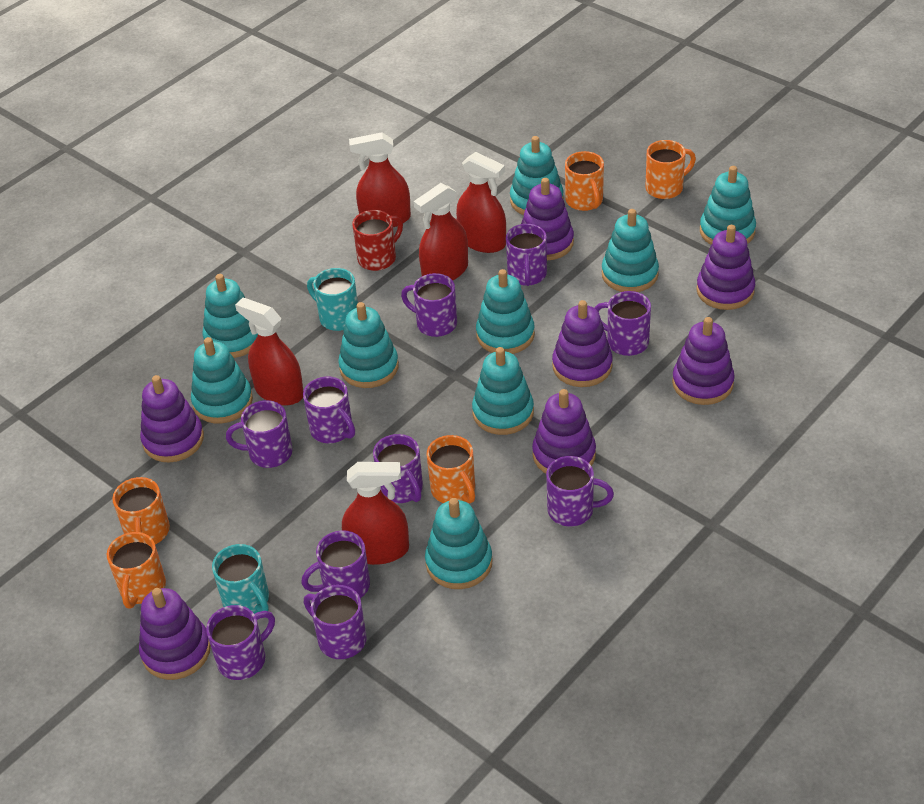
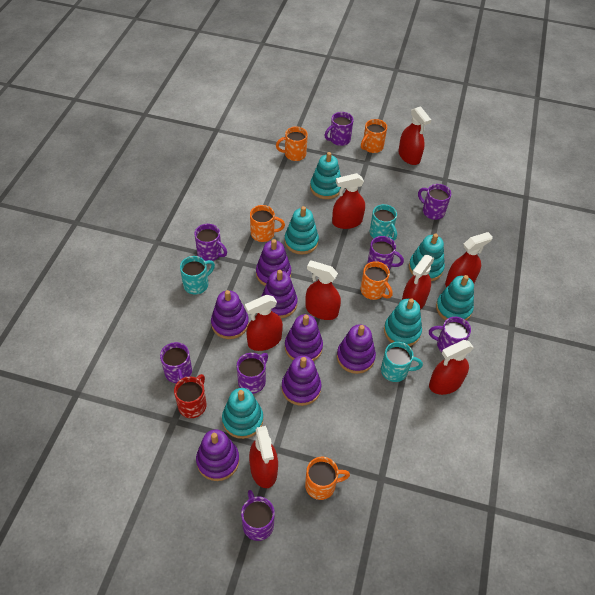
purple mug: 10 -> 8
red spray bottle: 5 -> 8
turquoise mug: 2 -> 3
turquoise stacking toy: 9 -> 6

